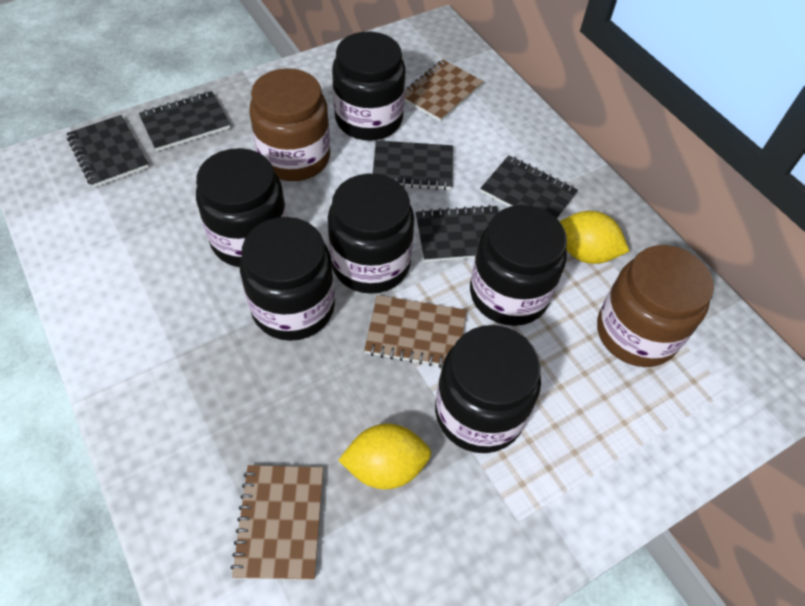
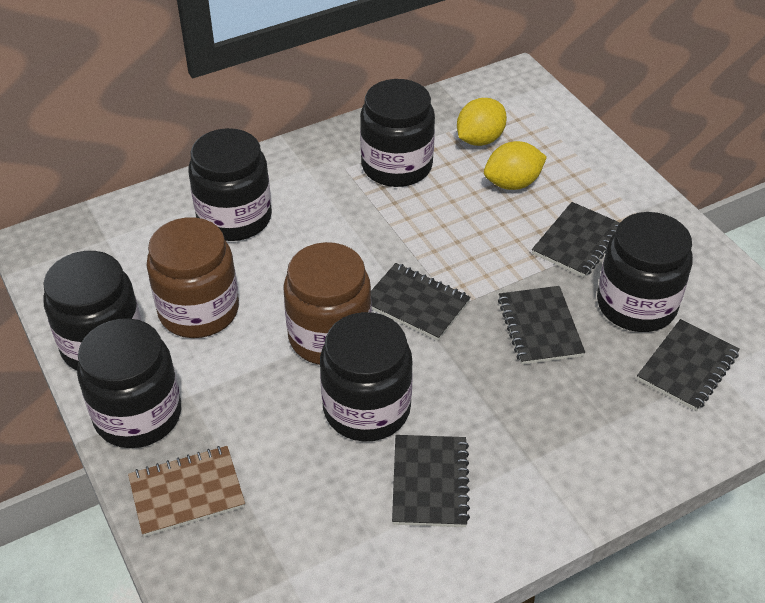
brown notebook: 3 -> 1

